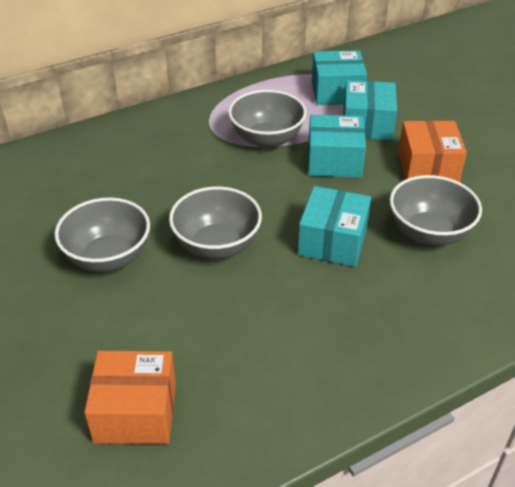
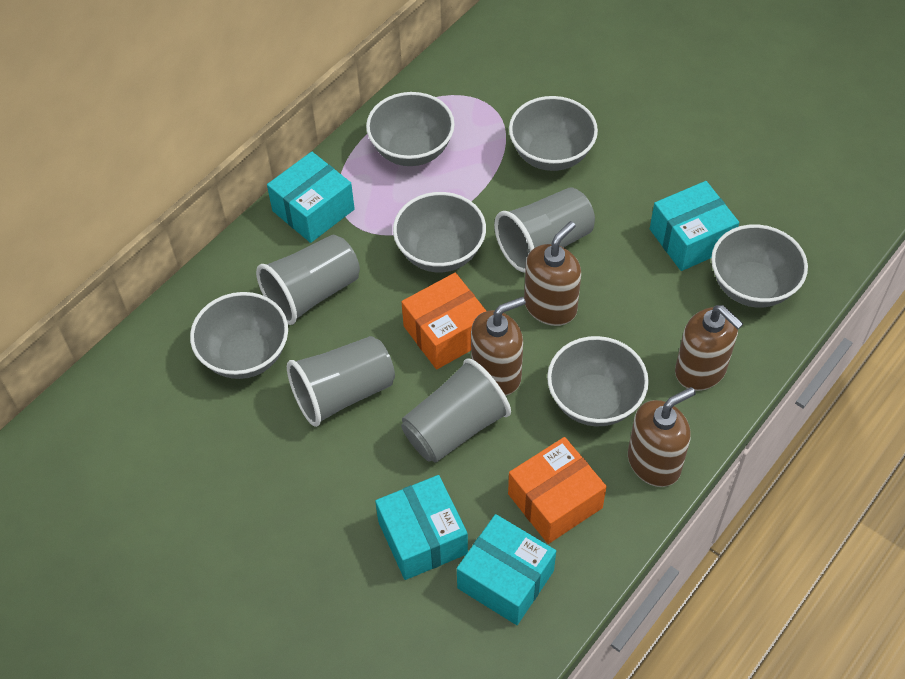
brown soap dispenser: 0 -> 4
grey bowl: 4 -> 6
grey cup: 0 -> 4

